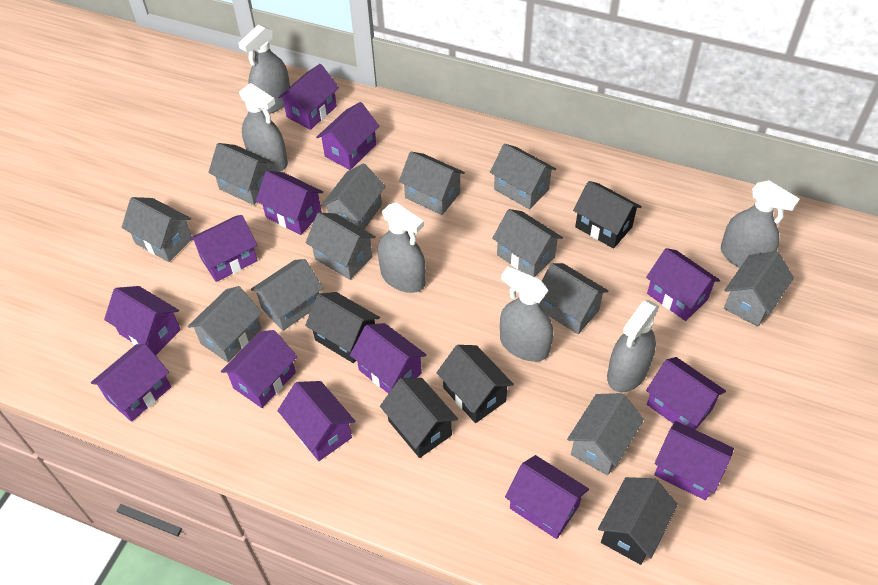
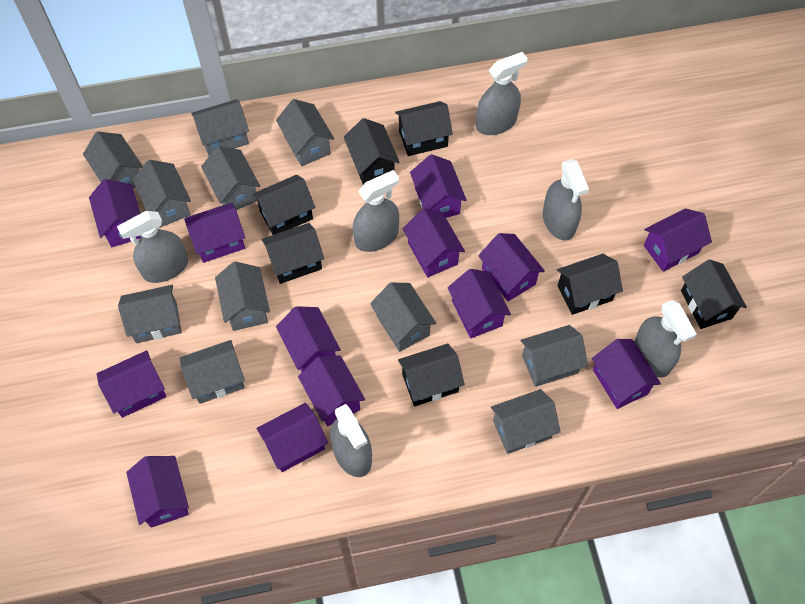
black house: 5 -> 7
grey house: 12 -> 11

